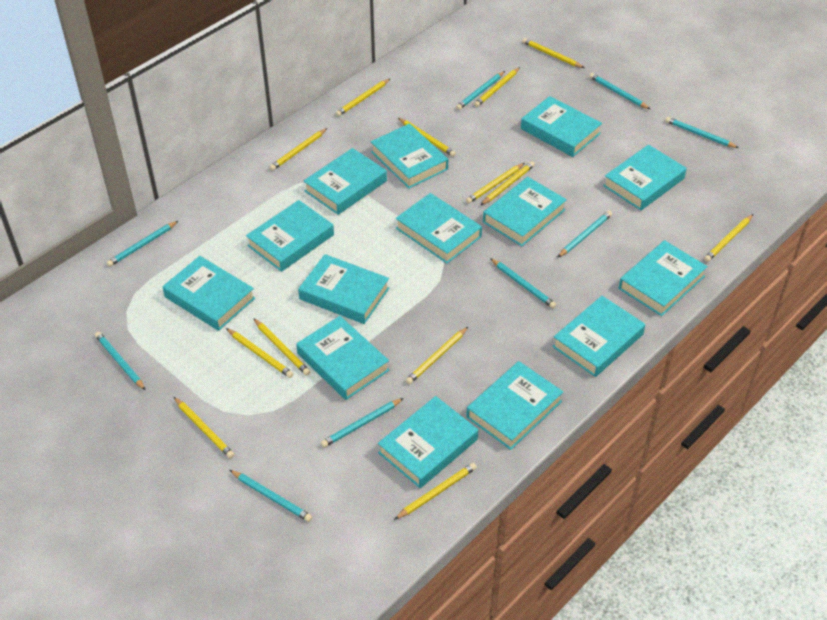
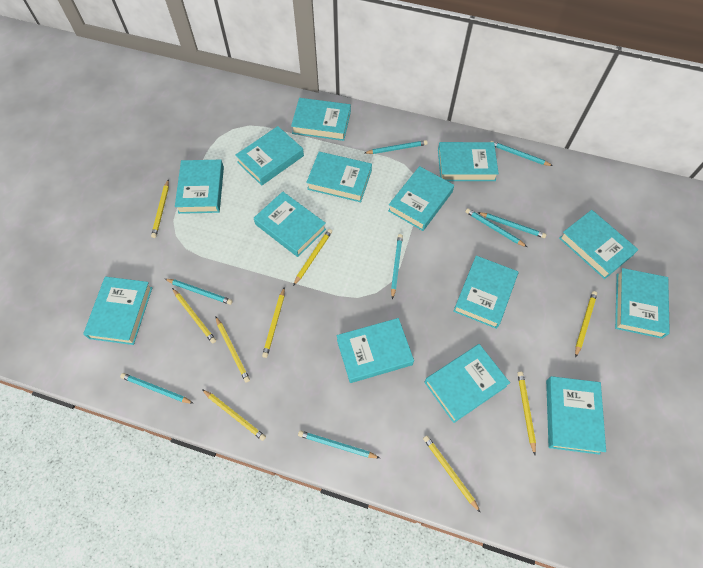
turquoise pencil: 9 -> 8
yellow pencil: 13 -> 9

